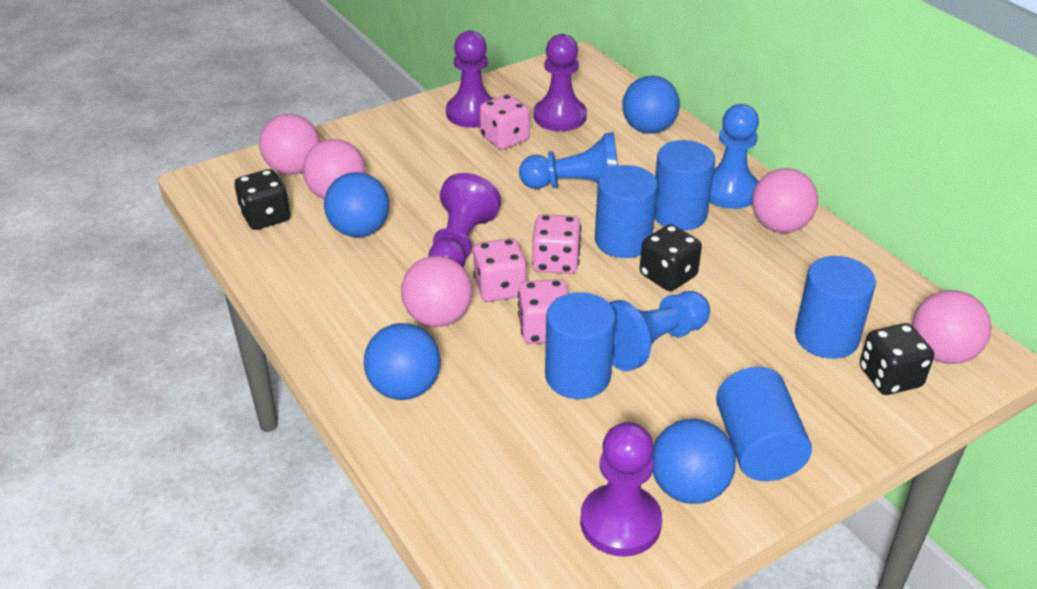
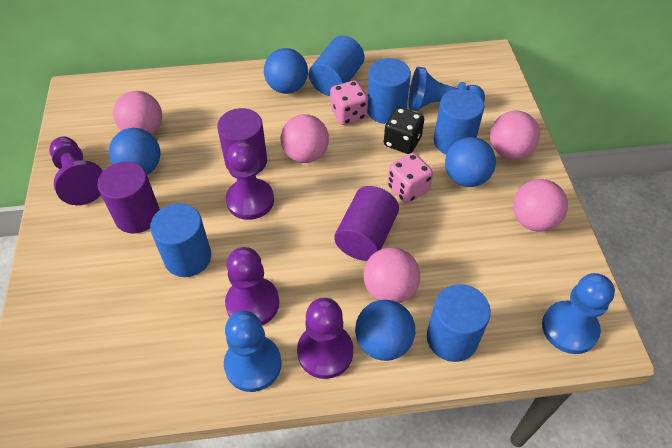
black dice: 3 -> 1
pink dice: 4 -> 2
purple cylinder: 0 -> 3

